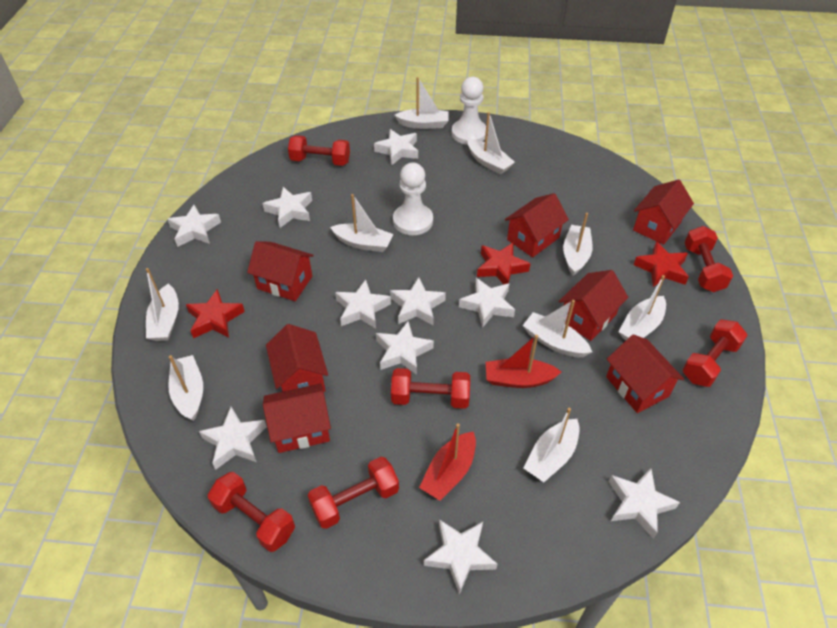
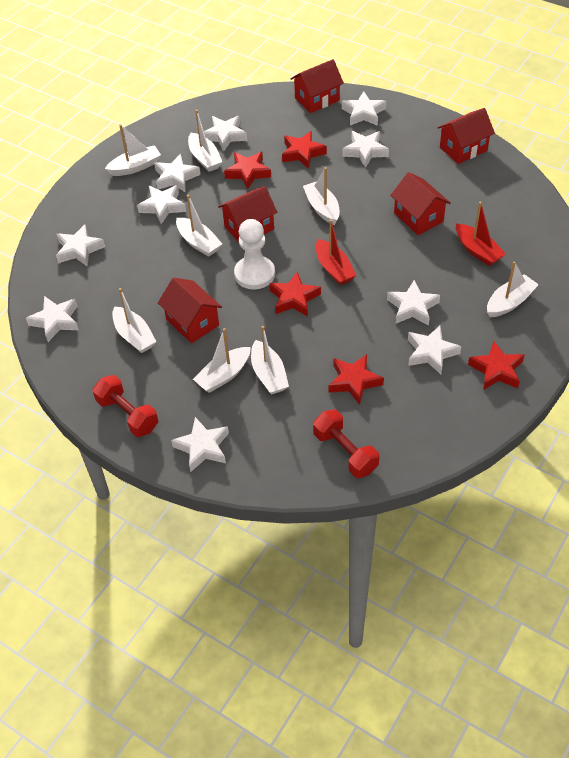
red dumbbell: 6 -> 2
red house: 7 -> 5
red star: 3 -> 5
white boat: 9 -> 8
white pawn: 2 -> 1

